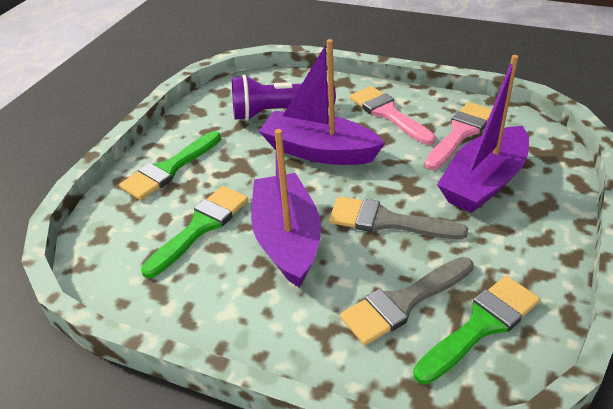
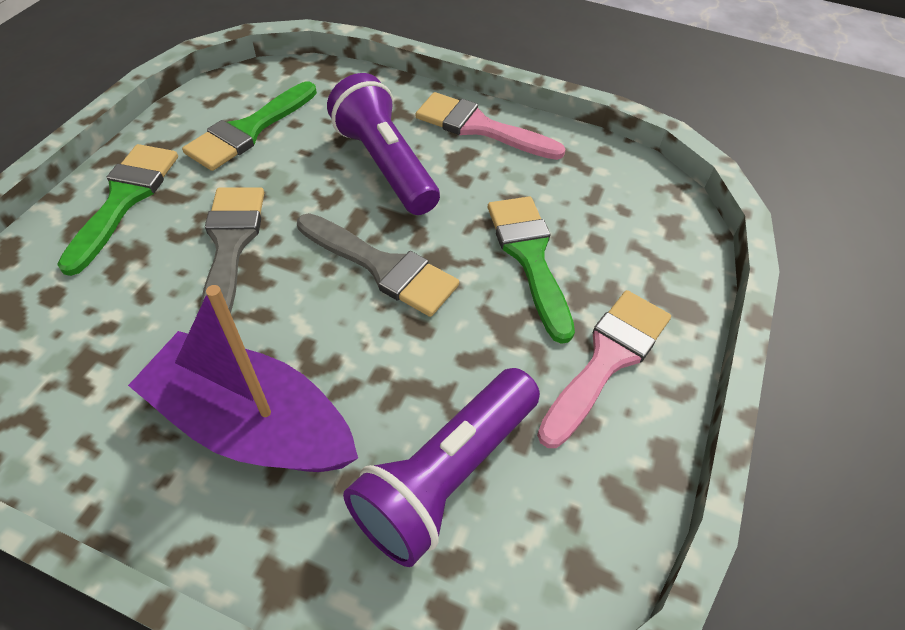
purple boat: 3 -> 1
purple flashlight: 1 -> 2

